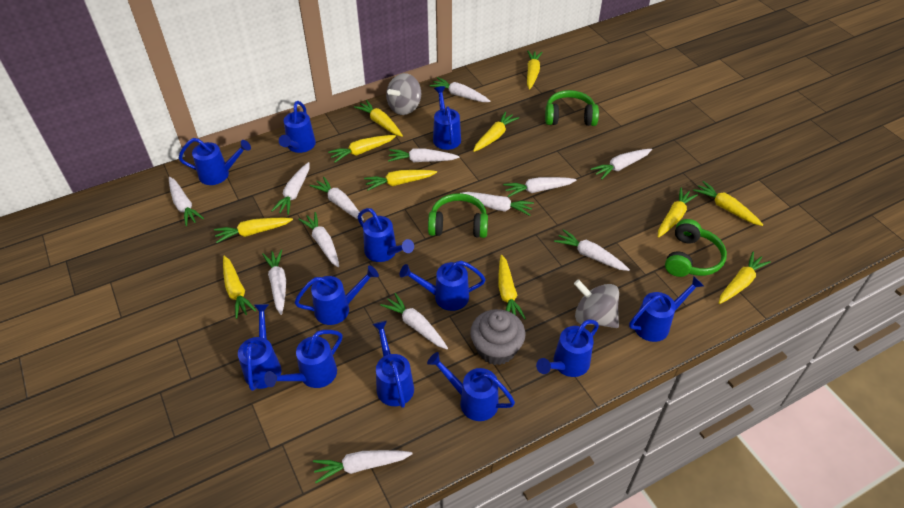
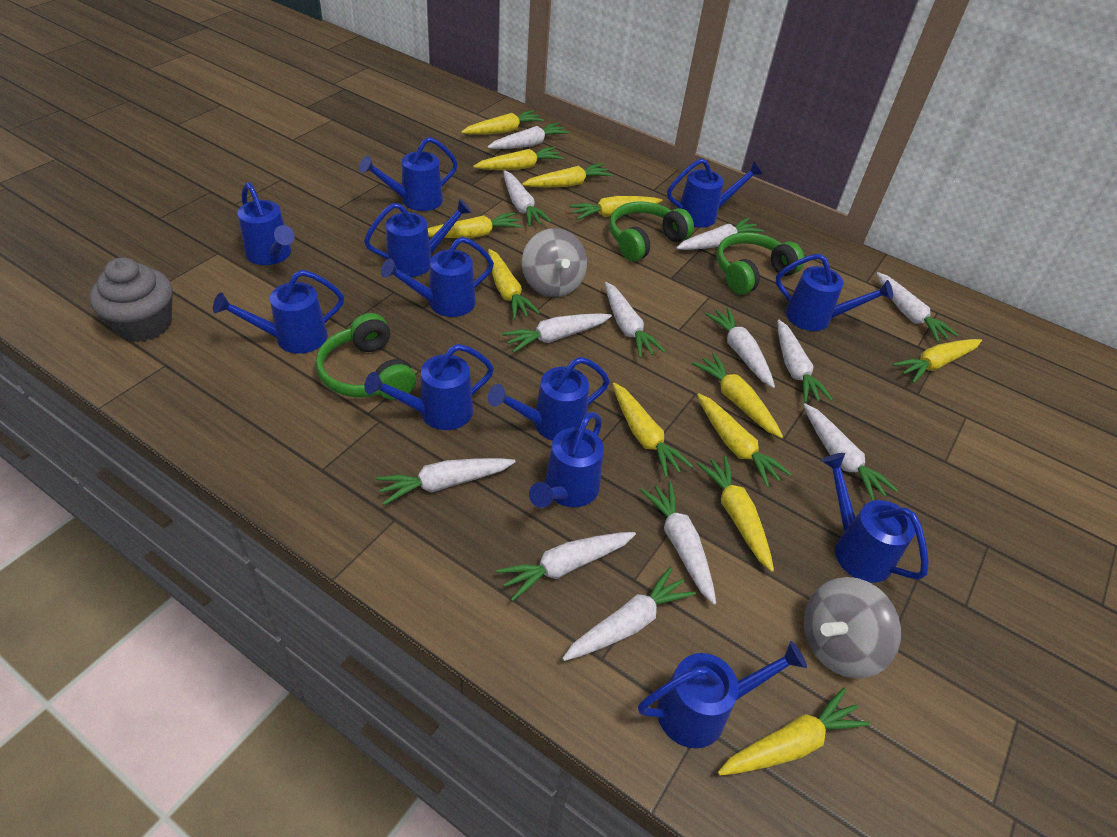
yellow carrot: 11 -> 12

